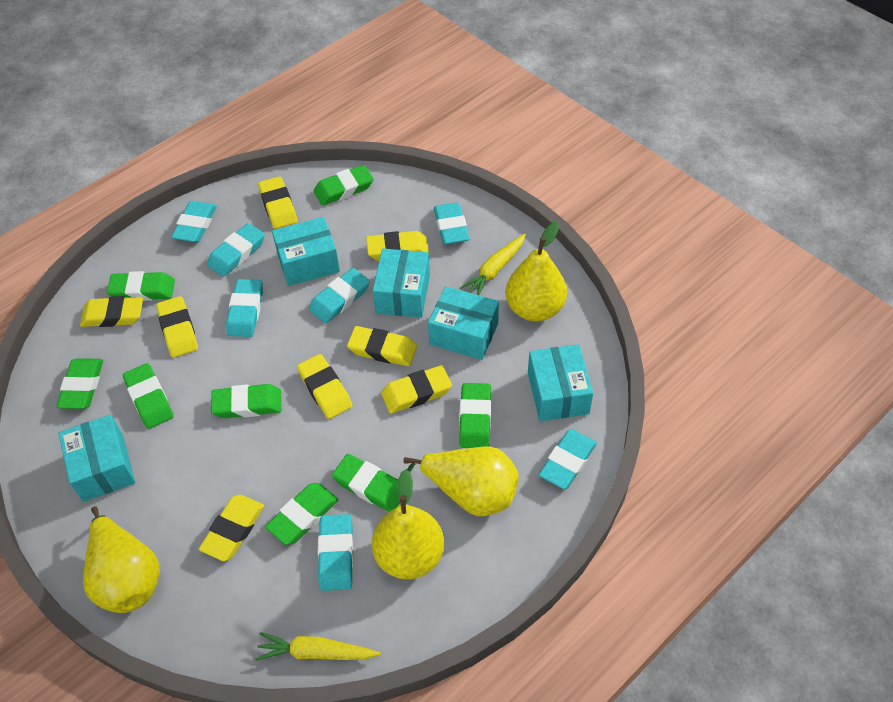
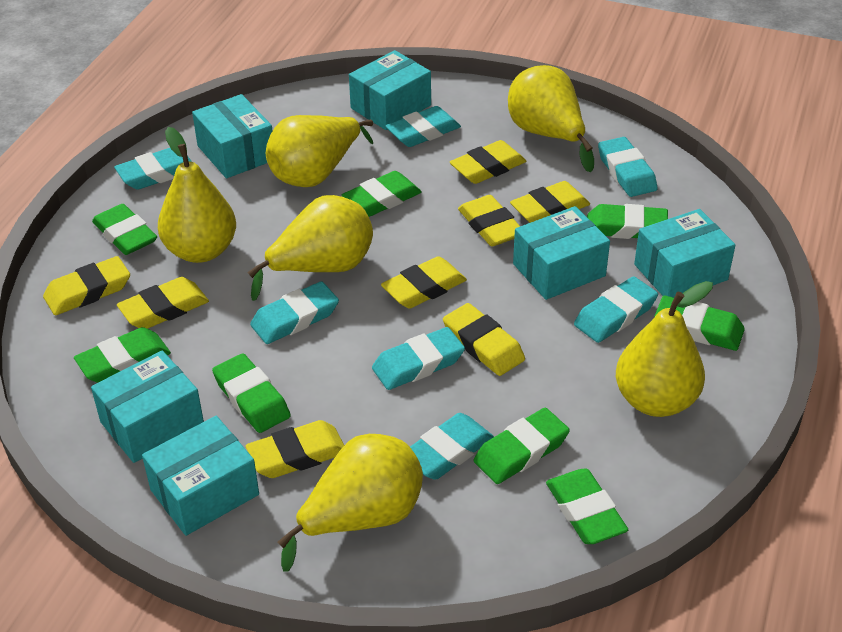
turquoise box: 5 -> 6
yellow carrot: 2 -> 0
yellow pear: 4 -> 6

